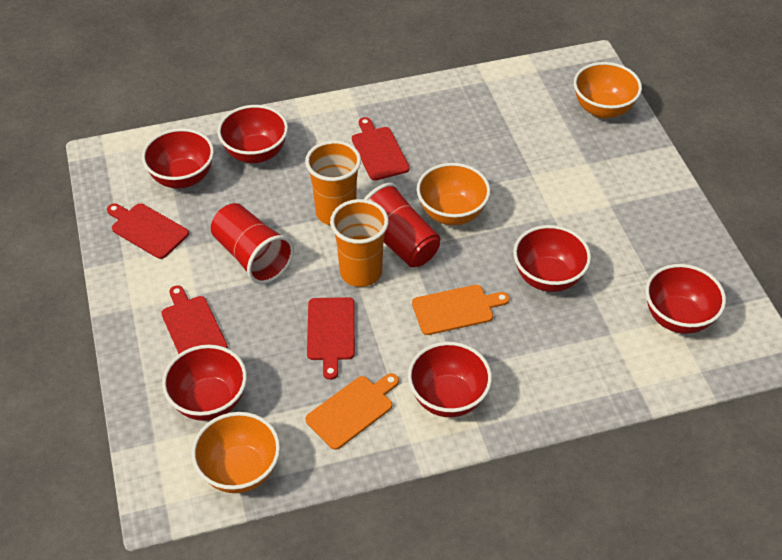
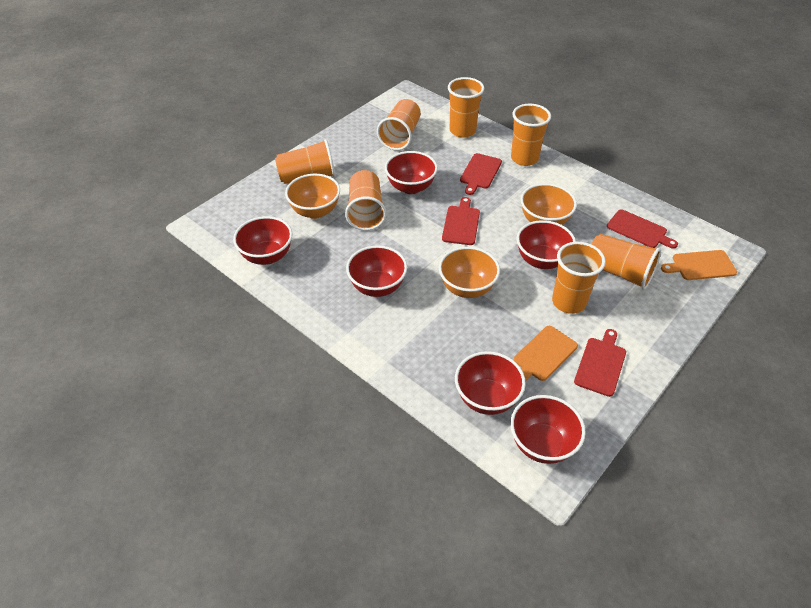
orange cup: 2 -> 7
red cup: 2 -> 0

